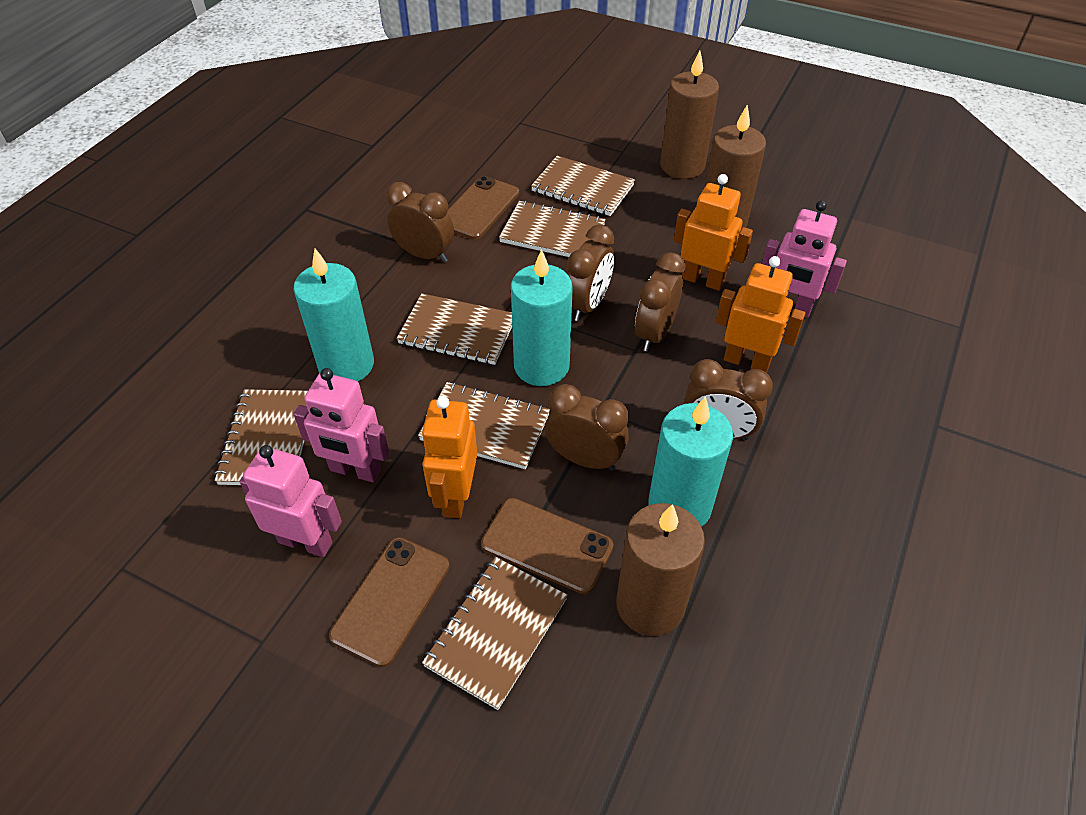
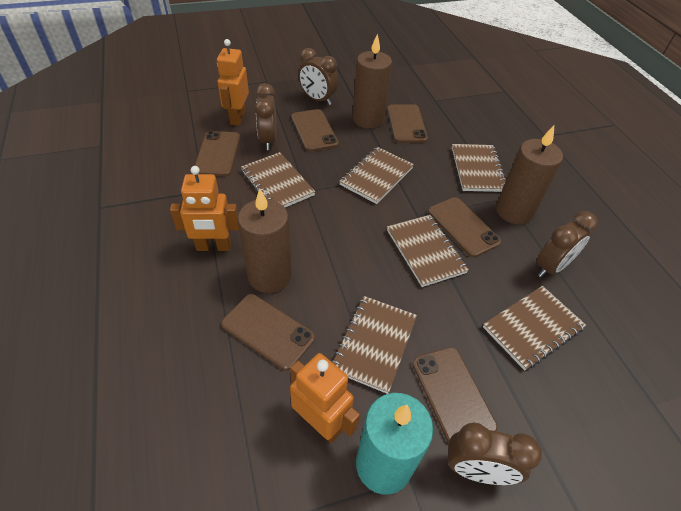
brown clock: 5 -> 4
brown phone: 3 -> 6
pink robot: 3 -> 0
turquoise candle: 3 -> 1

